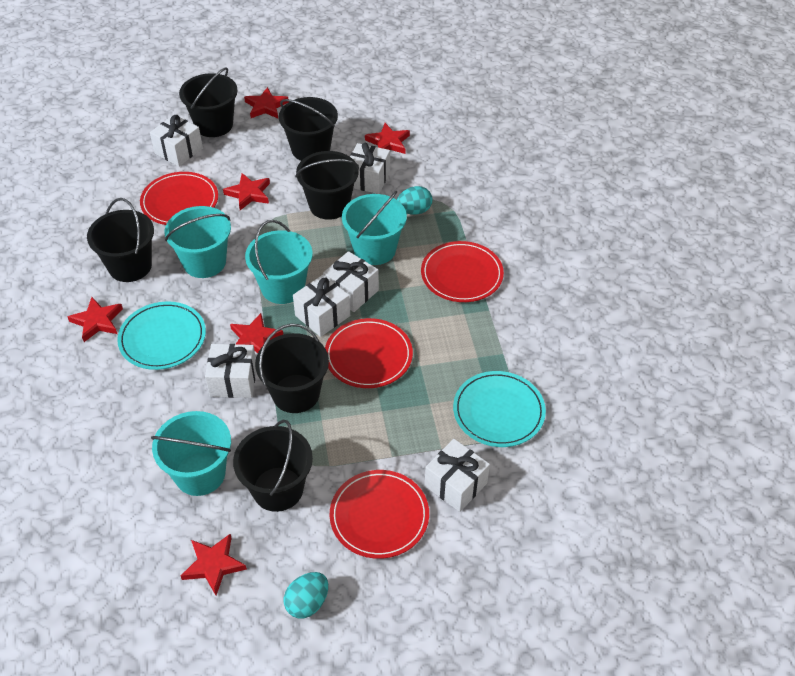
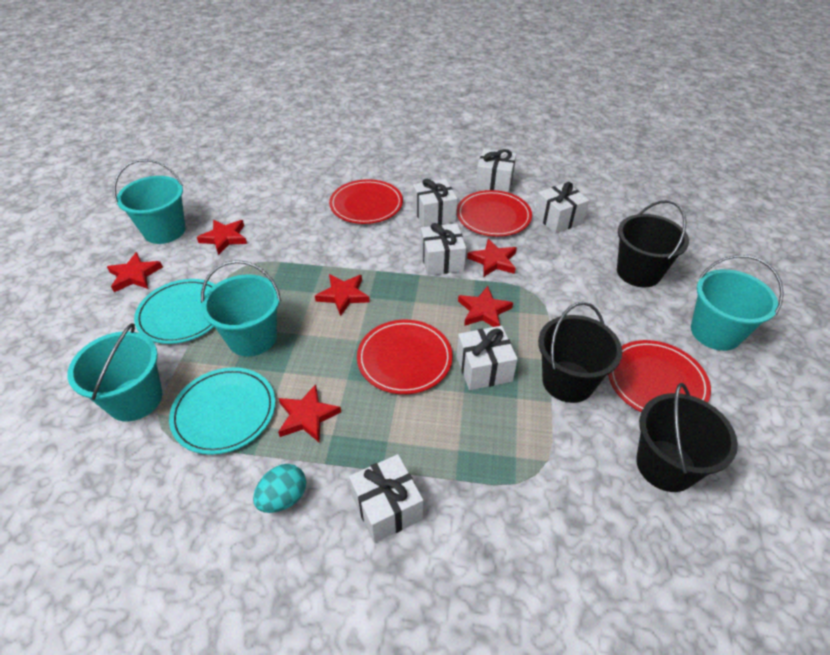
black bucket: 6 -> 3
turquoise egg: 2 -> 1

